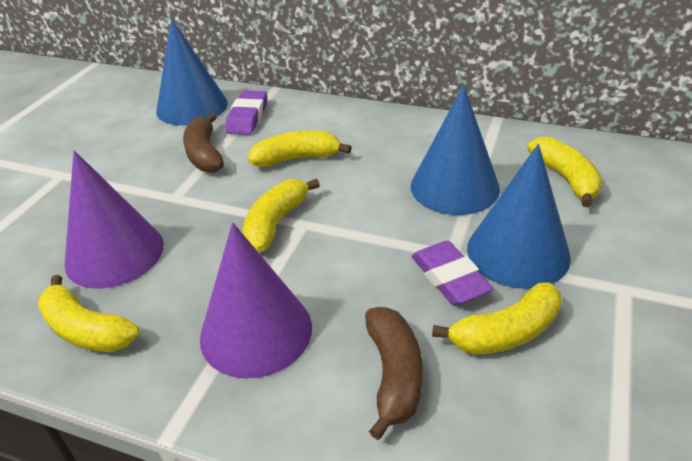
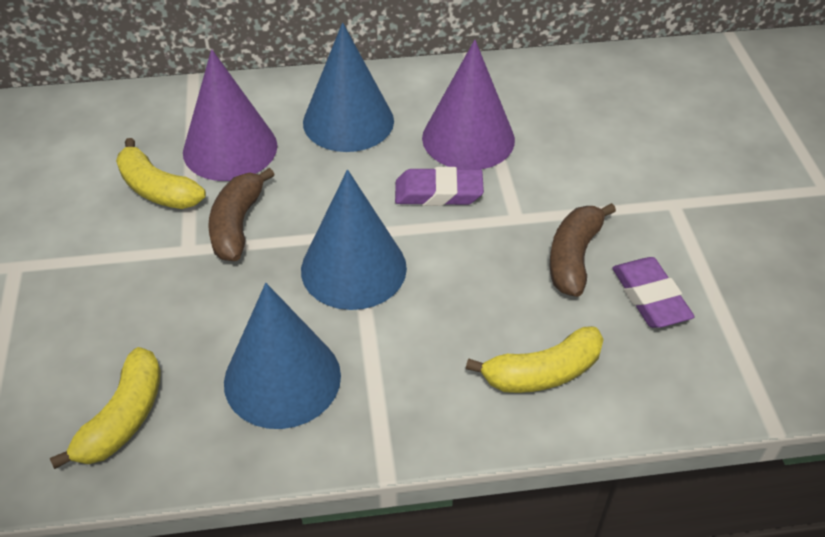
yellow banana: 5 -> 3

